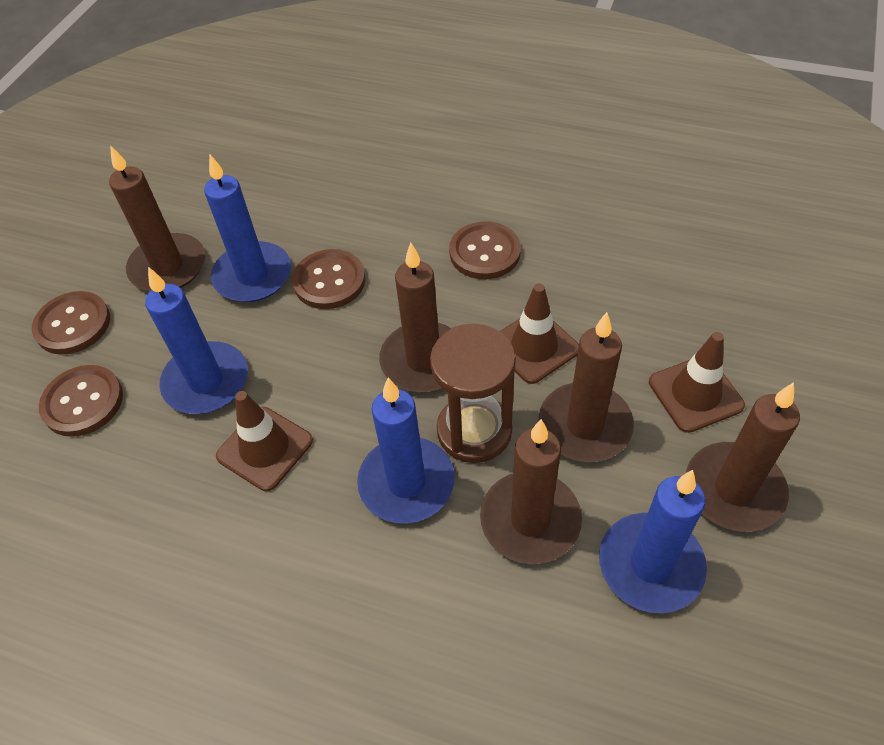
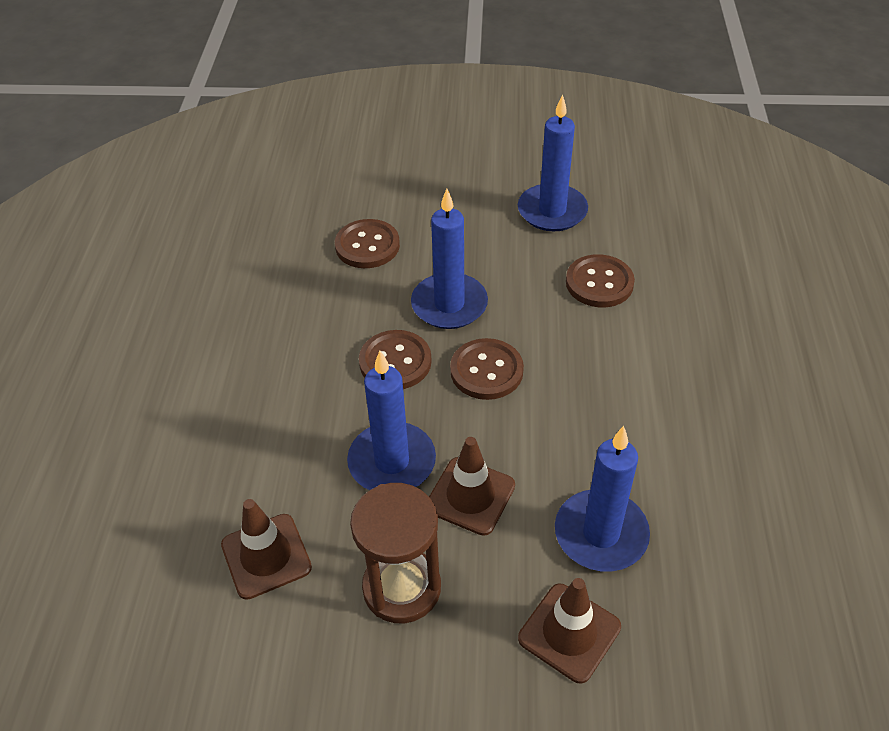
brown candle: 5 -> 0

